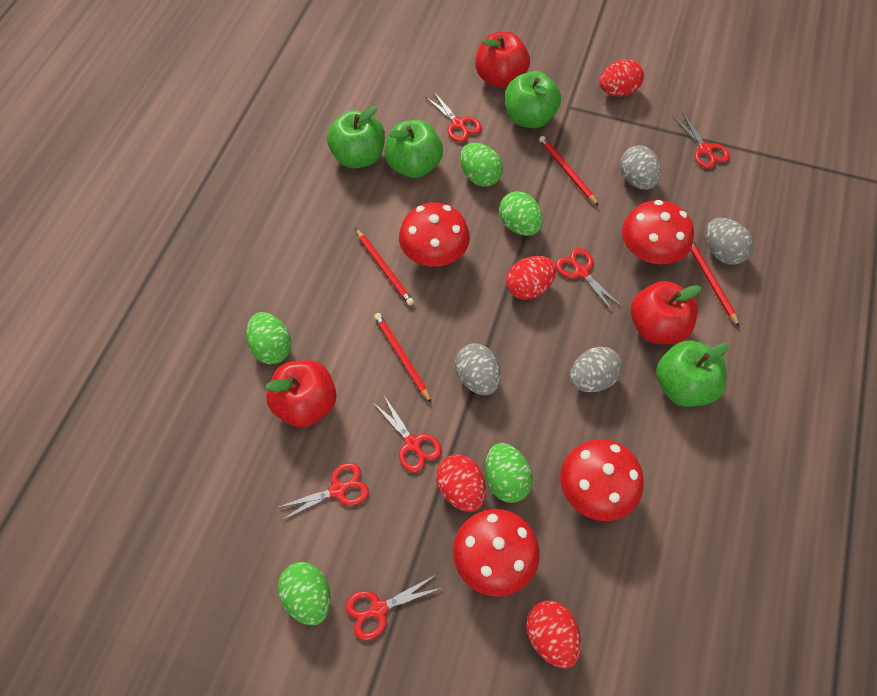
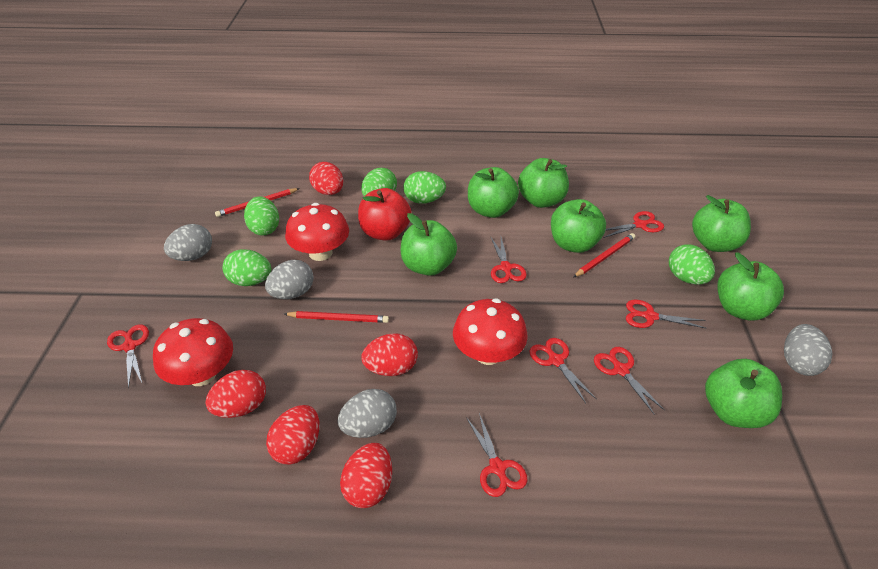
green apple: 4 -> 7
red apple: 3 -> 1
red egg: 4 -> 5
red mushroom: 4 -> 3
red pencil: 4 -> 3
red scissors: 6 -> 7

